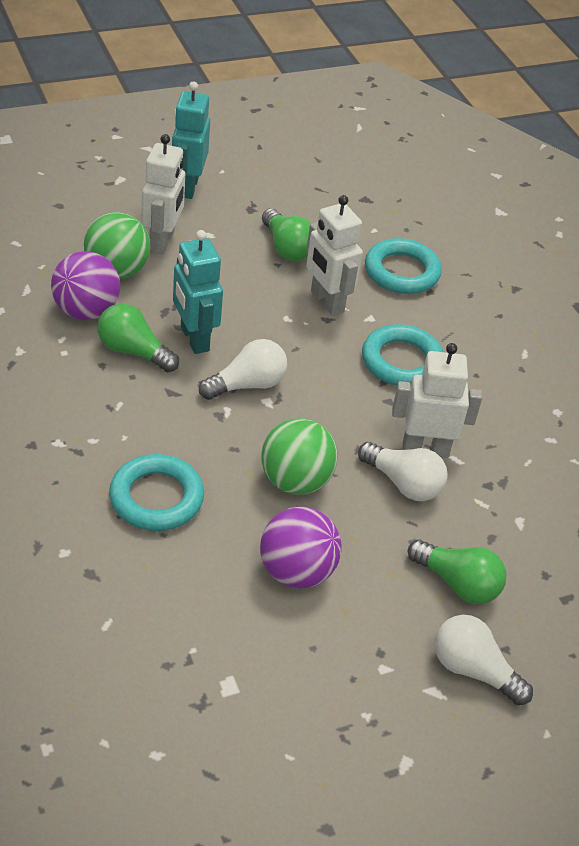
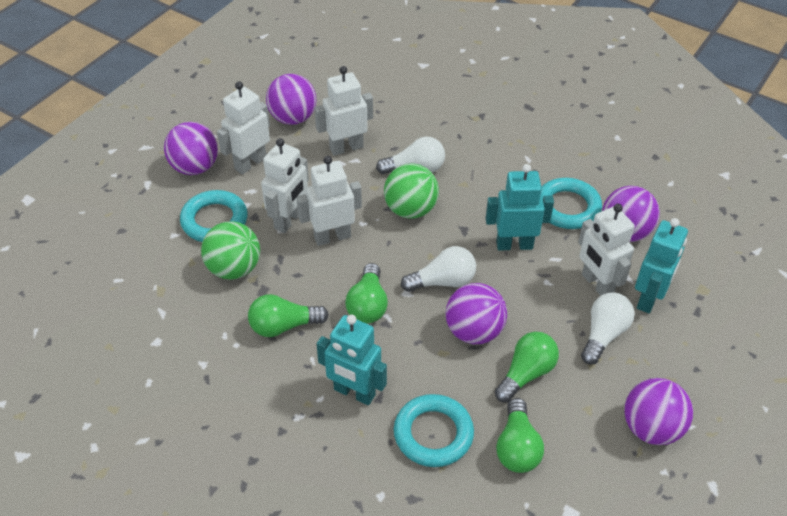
green light bulb: 3 -> 4
purple ball: 2 -> 5
turquoise robot: 2 -> 3
white robot: 3 -> 5

